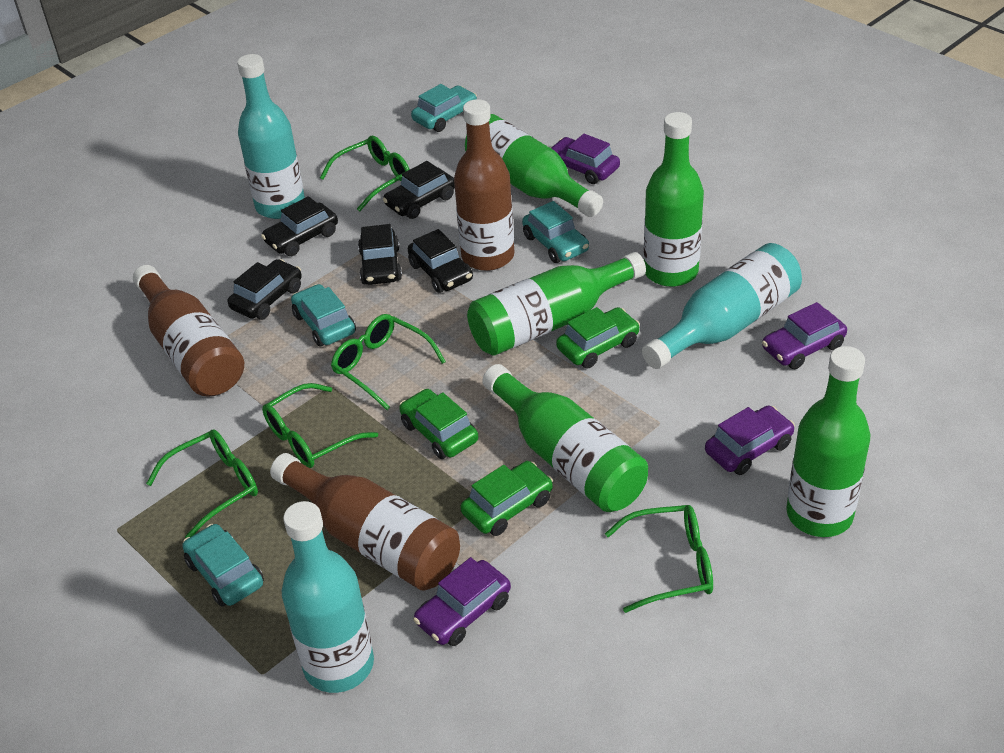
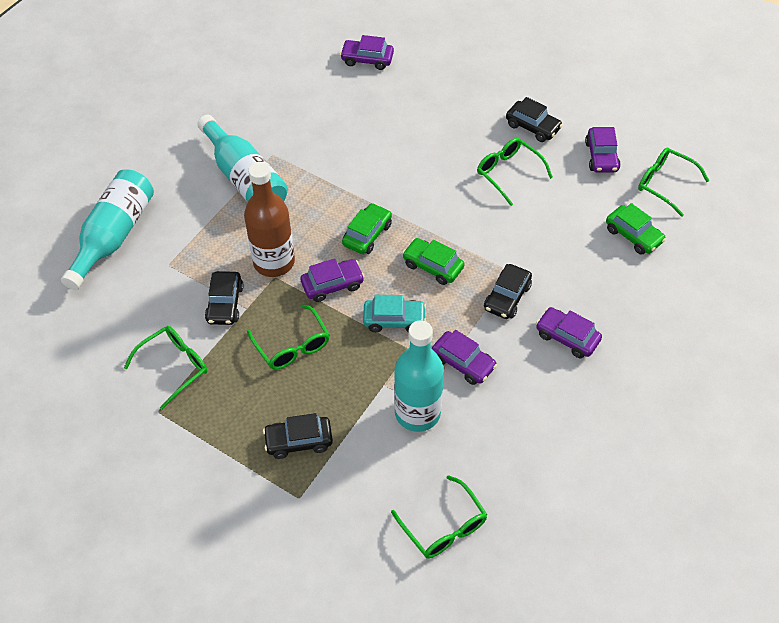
black car: 5 -> 4
brown bottle: 3 -> 1
green bottle: 5 -> 0
purple car: 4 -> 5
turquoise car: 4 -> 1

